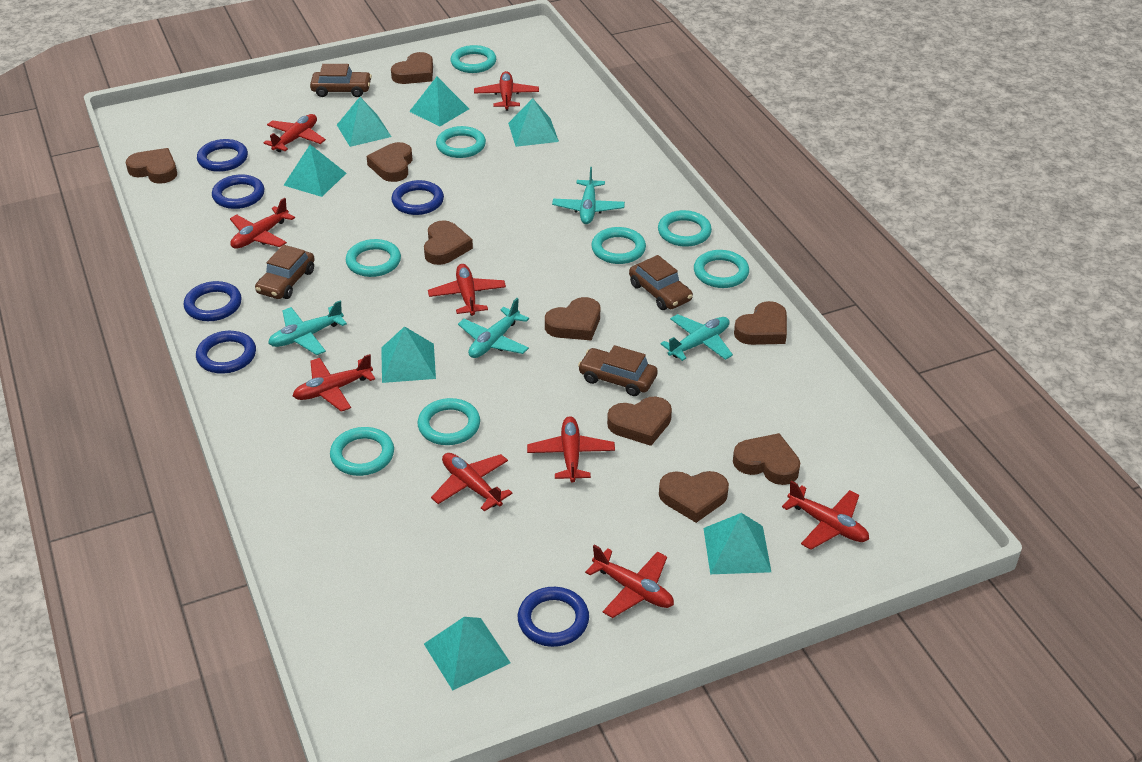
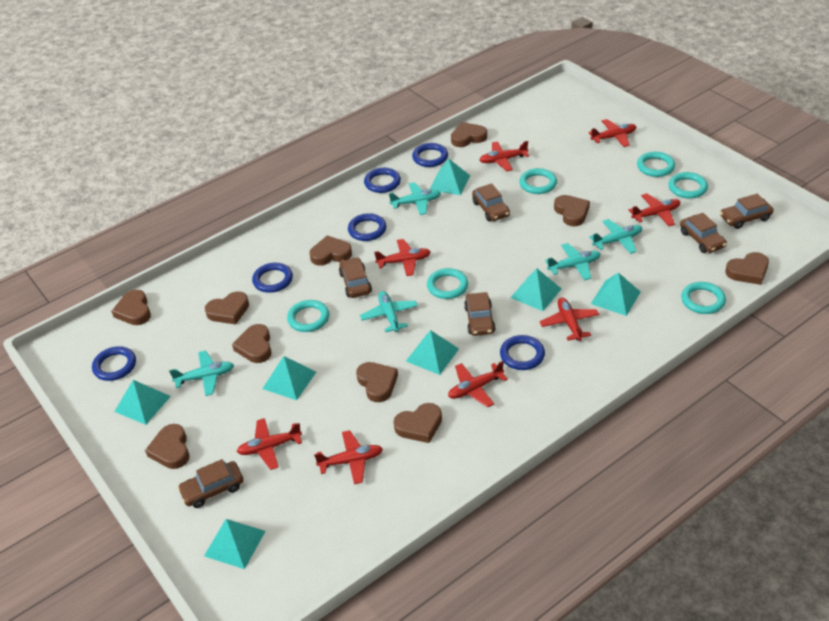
brown car: 4 -> 6
brown heart: 9 -> 10
red plane: 9 -> 8
turquoise plane: 4 -> 5
turquoise ring: 8 -> 6

